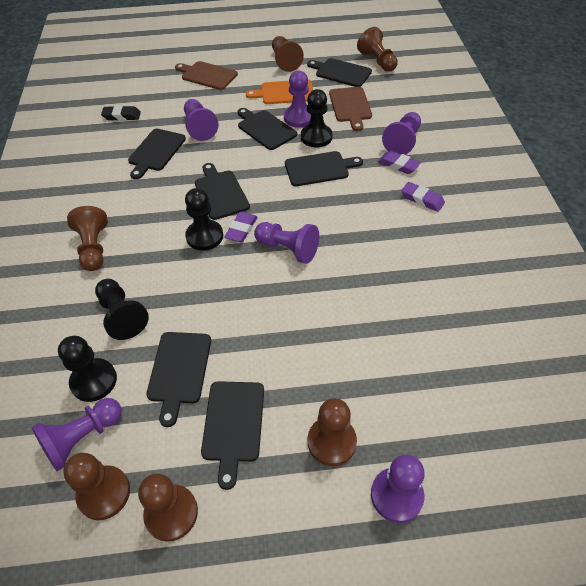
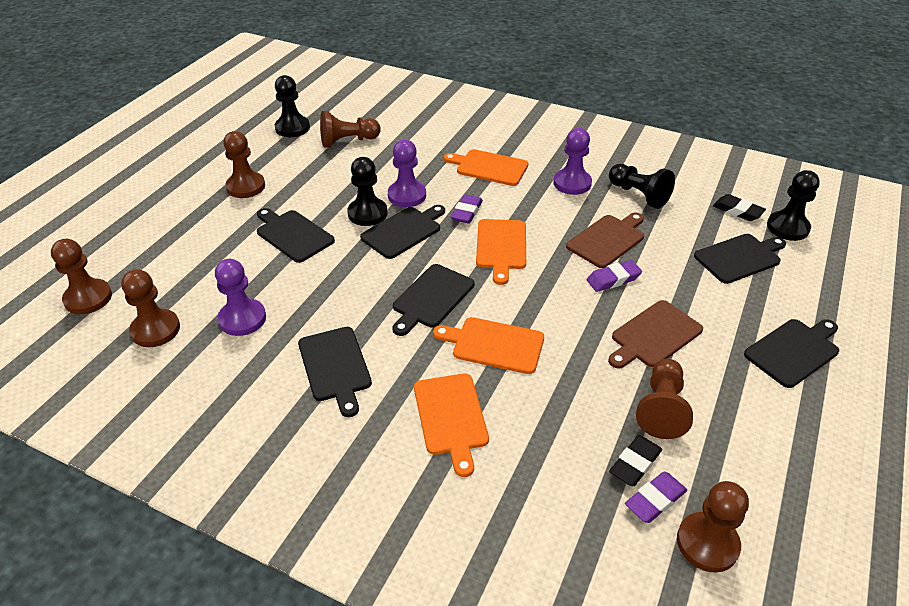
black cutting board: 7 -> 6
black eraser: 1 -> 2
orange cutting board: 1 -> 4
purple pawn: 6 -> 3

